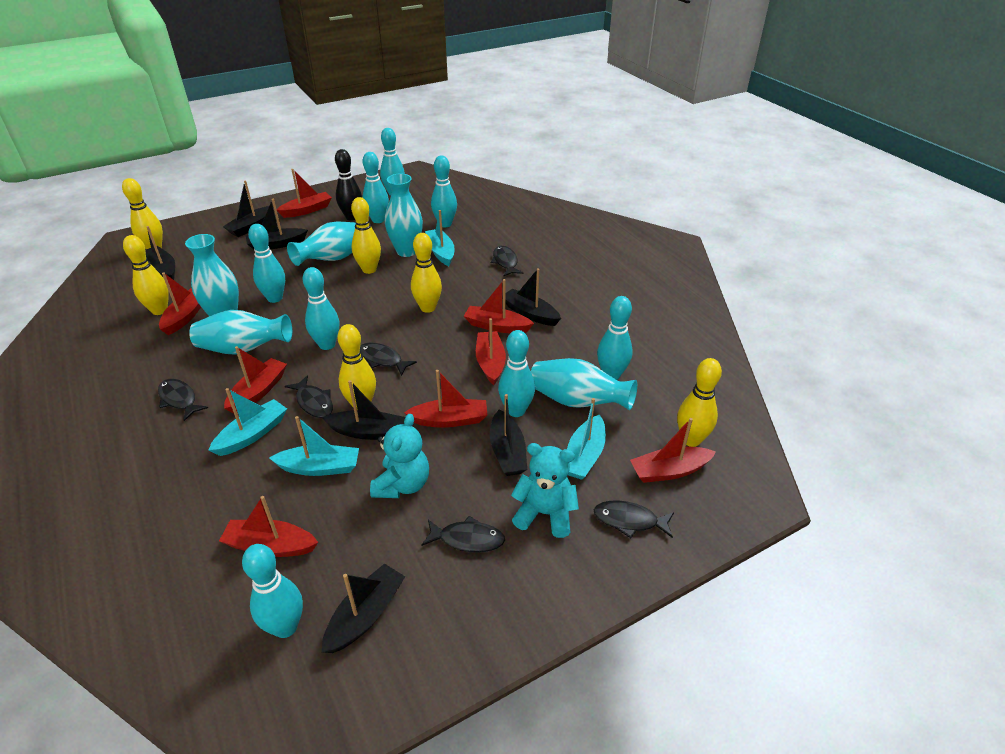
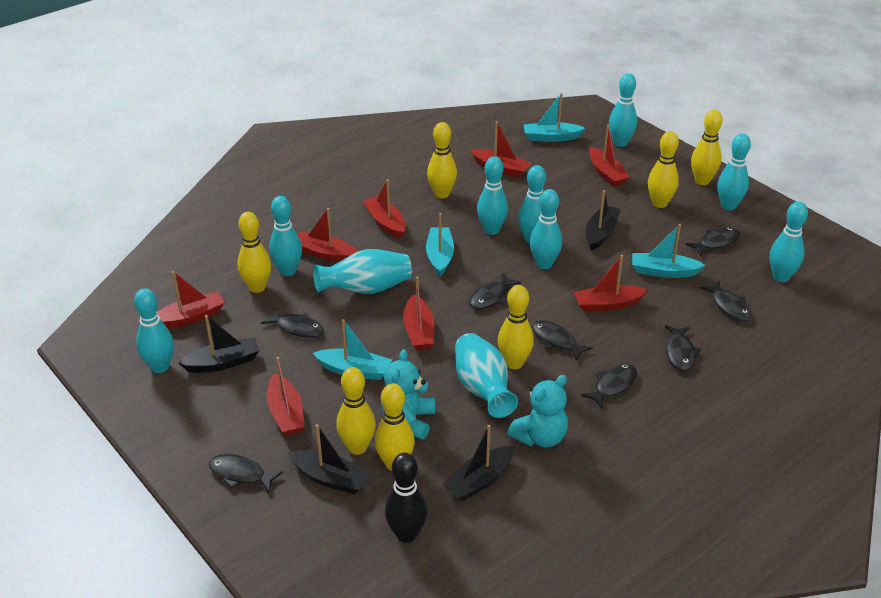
black boat: 7 -> 4
black fish: 6 -> 8
turquoise vase: 5 -> 2
yellow bowling pin: 6 -> 7

